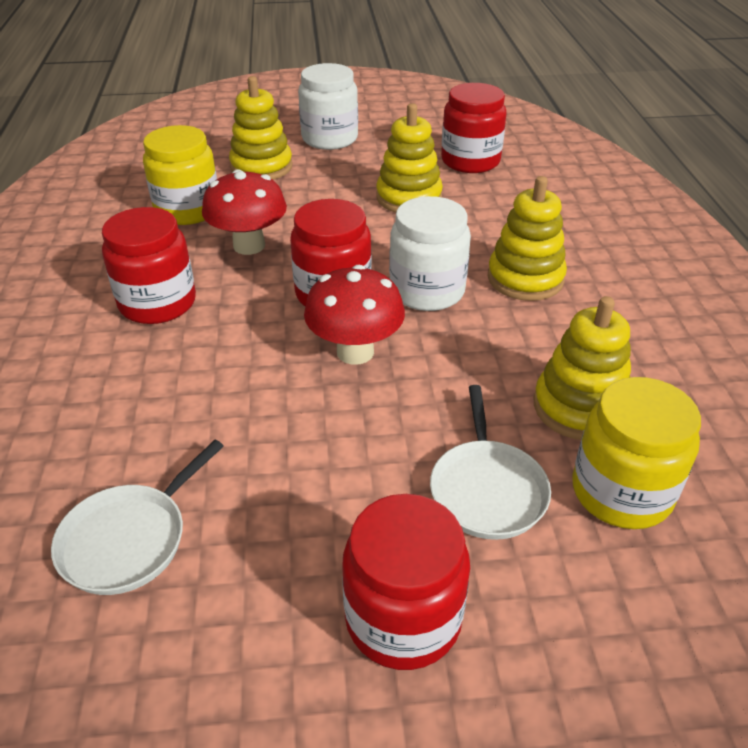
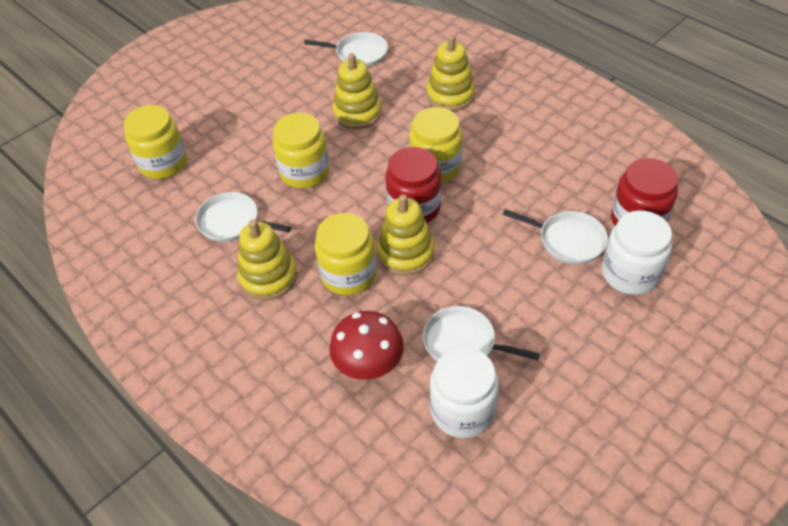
red jar: 4 -> 2
red mushroom: 2 -> 1
white pan: 2 -> 4
yellow jar: 2 -> 4

